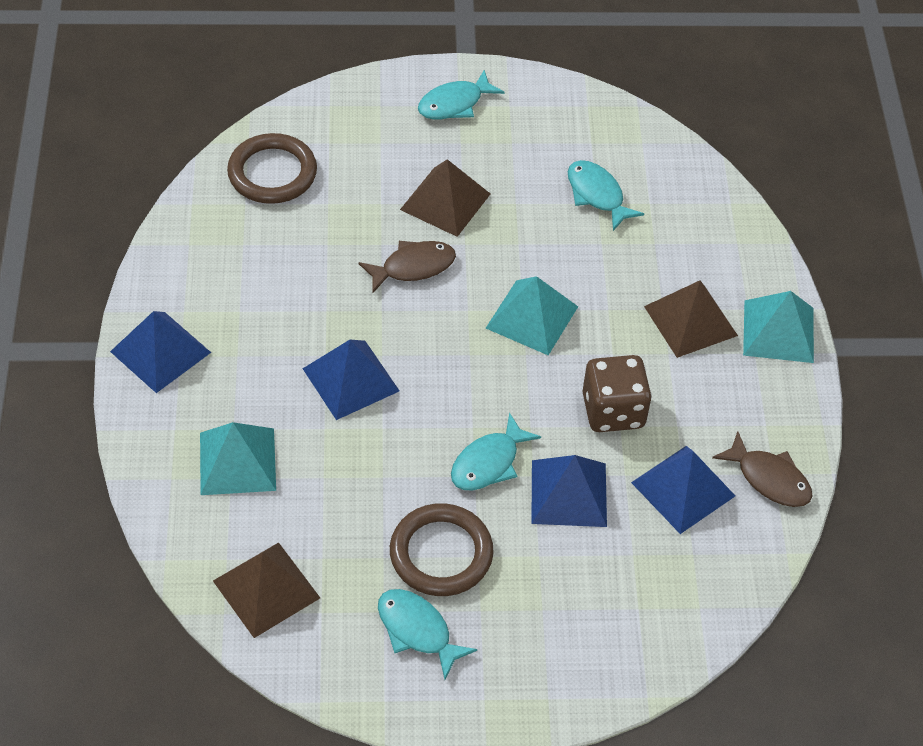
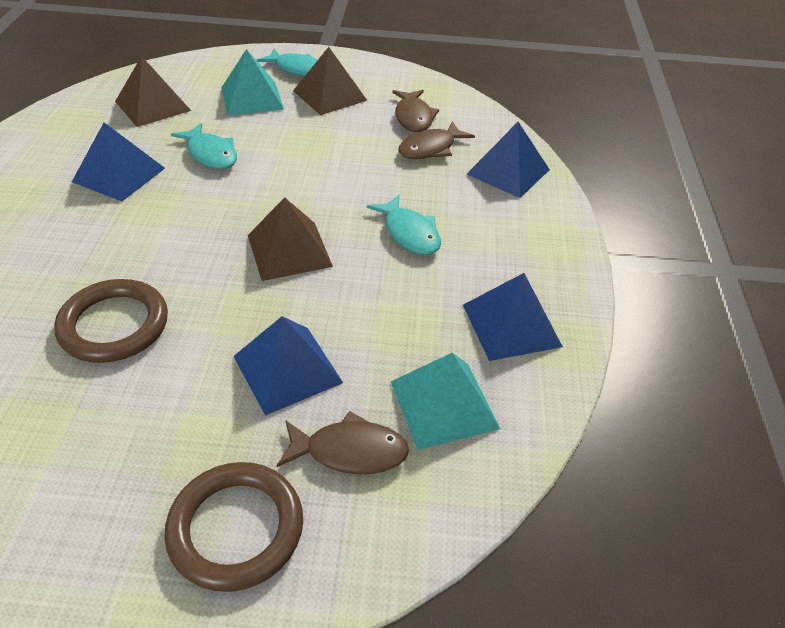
brown dice: 1 -> 0
brown fish: 2 -> 3
turquoise fish: 4 -> 3
turquoise pyramid: 3 -> 2

